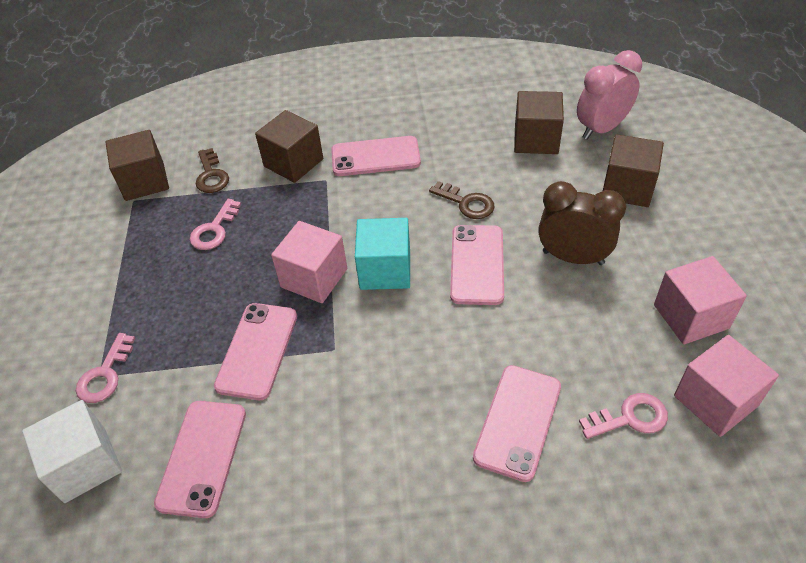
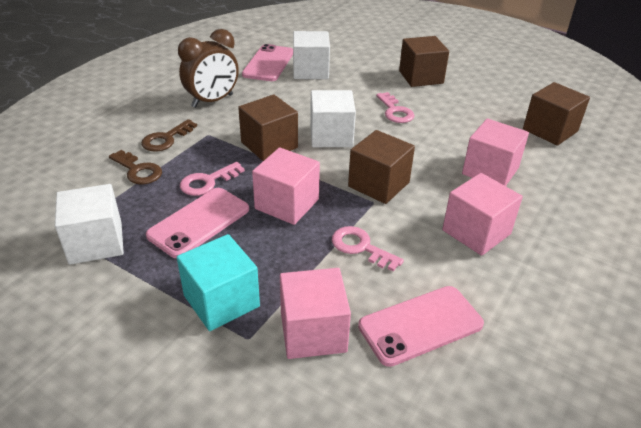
pink clock: 1 -> 0
pink cube: 3 -> 4
pink phone: 5 -> 3
white cube: 1 -> 3

